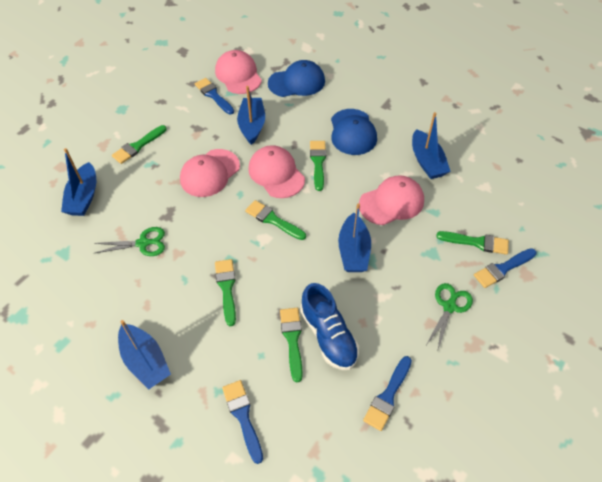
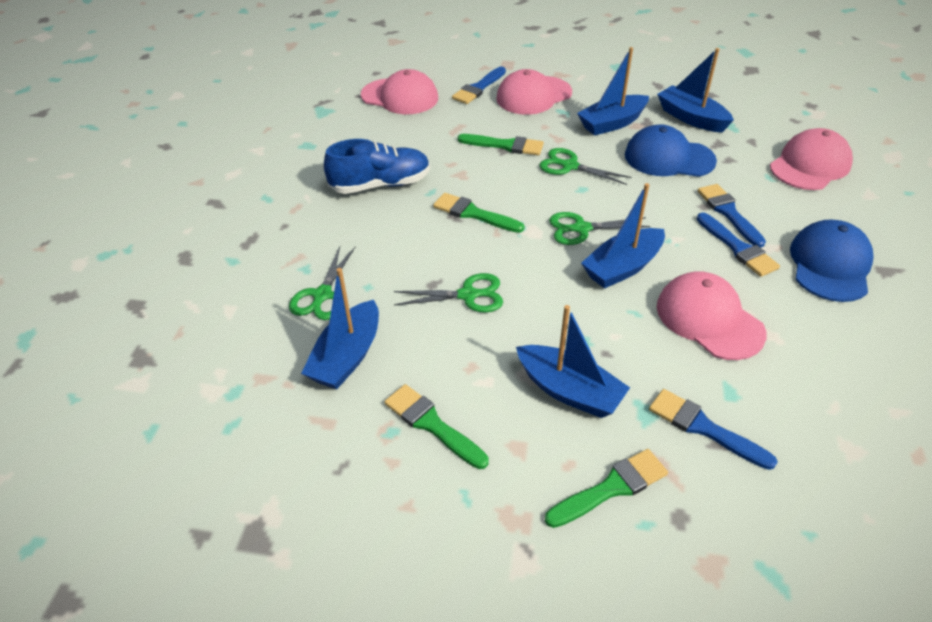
green brush: 6 -> 4
green scissors: 2 -> 4

